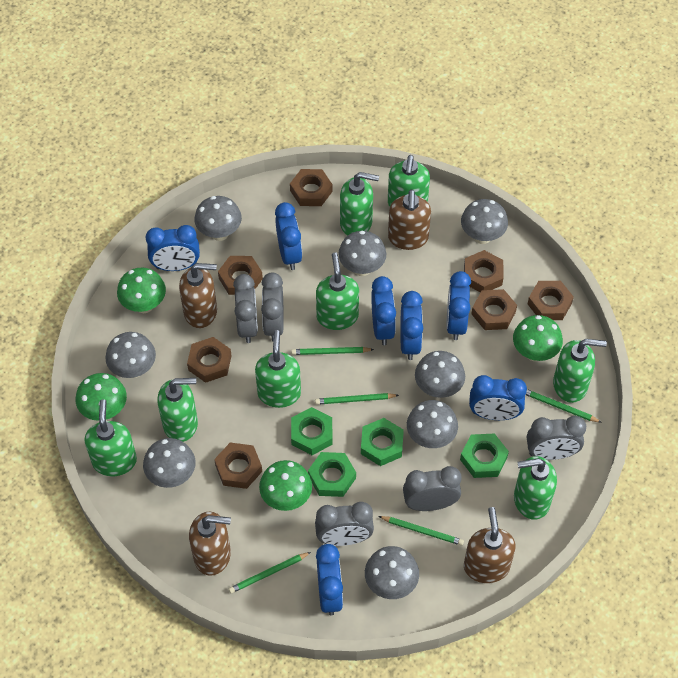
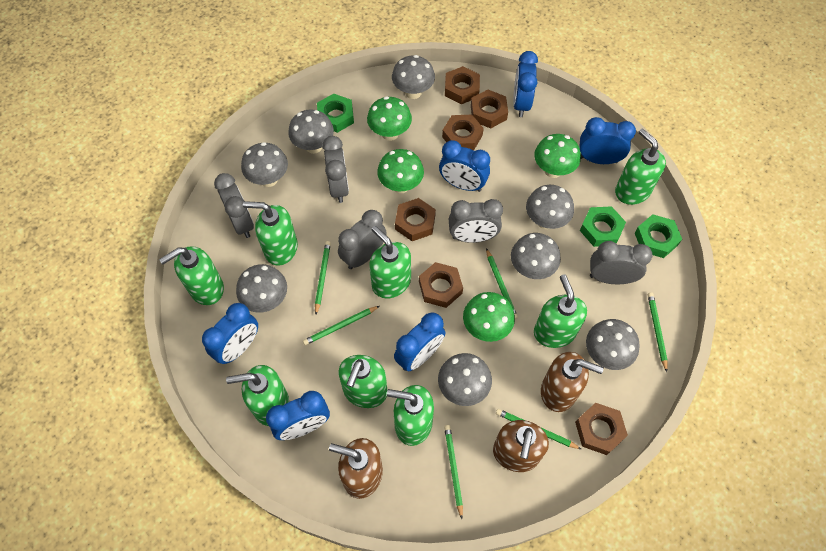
blue clock: 7 -> 6
brown nut: 7 -> 6
brown soap dispenser: 4 -> 3
green nut: 4 -> 3
green pencil: 5 -> 6

